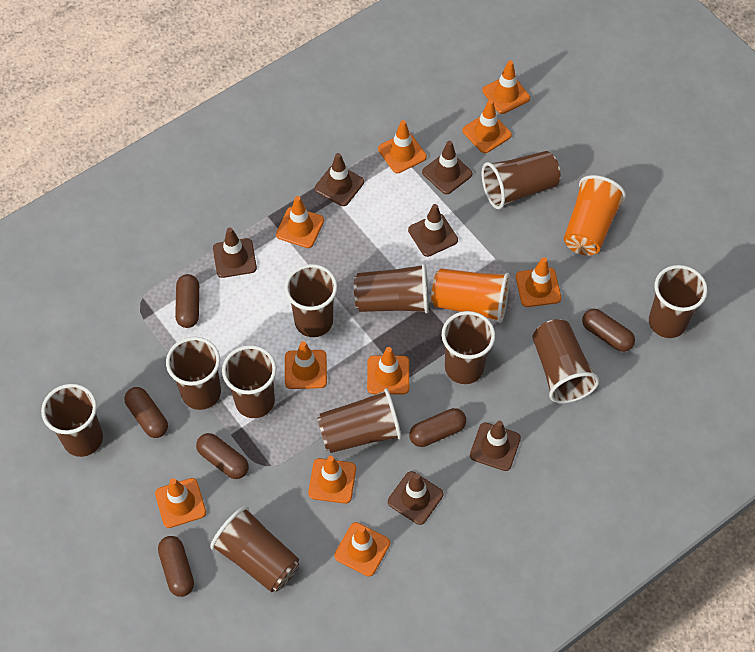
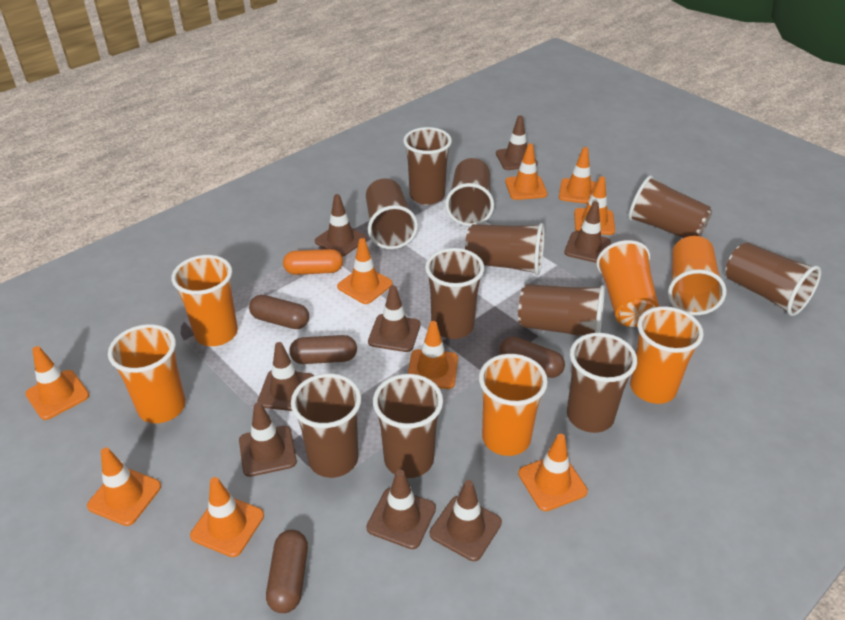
brown capsule: 6 -> 4
brown traffic cone: 6 -> 8
orange capsule: 0 -> 1
orange cup: 2 -> 6
orange traffic cone: 10 -> 9

